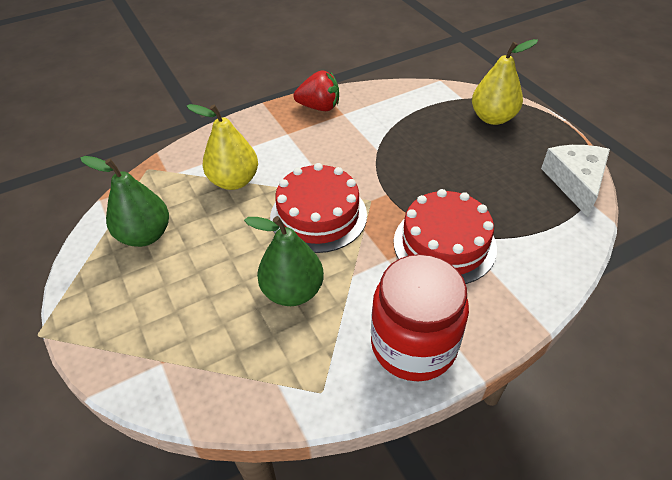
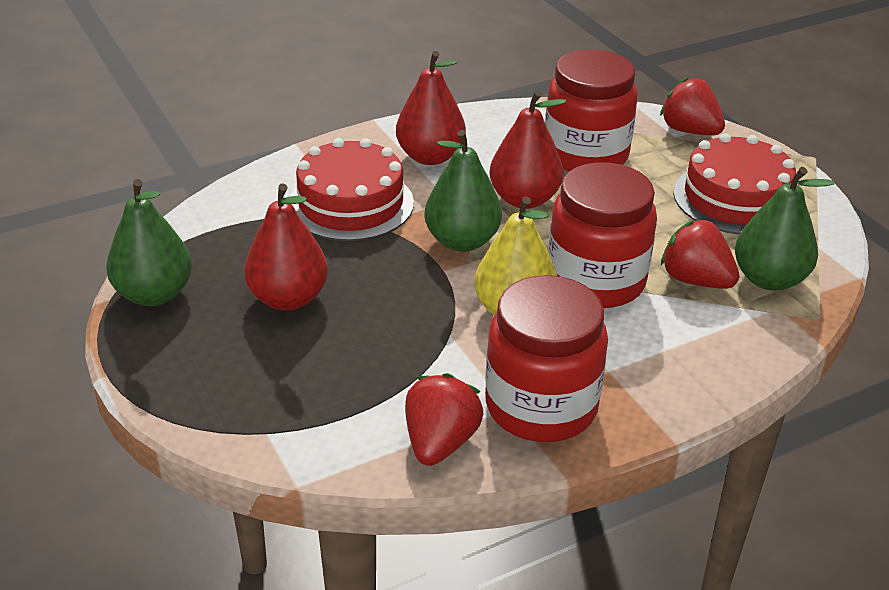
green pear: 2 -> 3
red jar: 1 -> 3
red pear: 0 -> 3
red strawberry: 1 -> 3
white cheese: 1 -> 0
yellow pear: 2 -> 1

